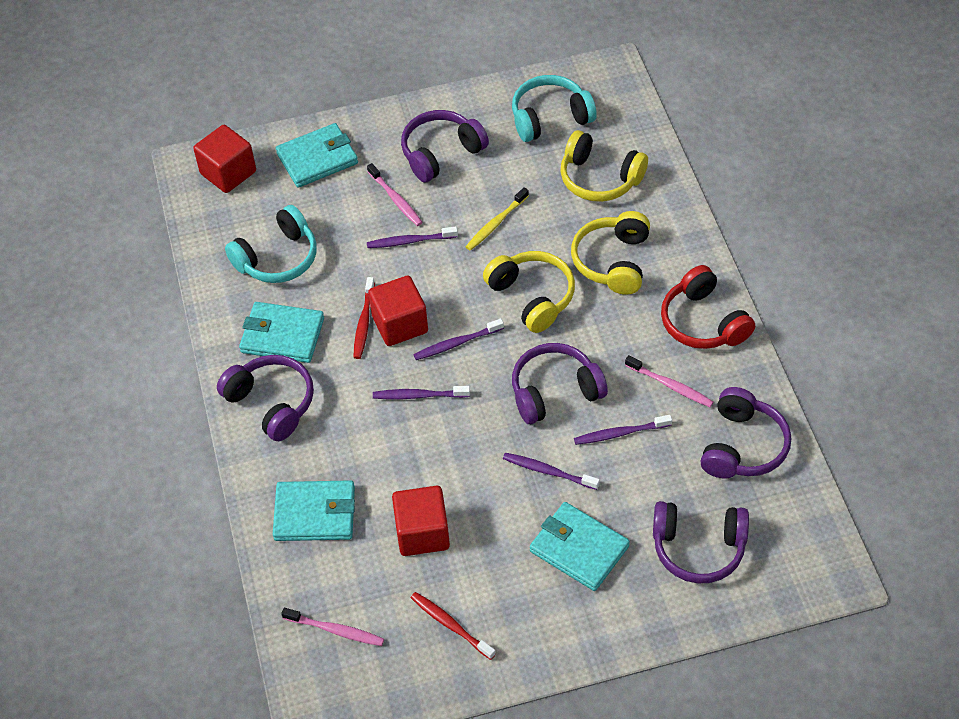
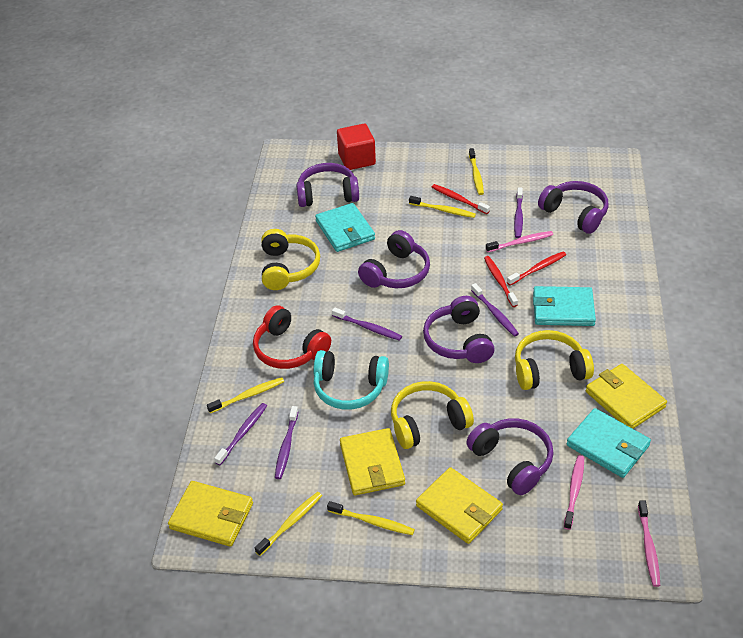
red cube: 3 -> 1
red toothbrush: 2 -> 3
turquoise headphones: 2 -> 1
turquoise wallet: 4 -> 3
yellow toothbrush: 1 -> 5
yellow wallet: 0 -> 4

